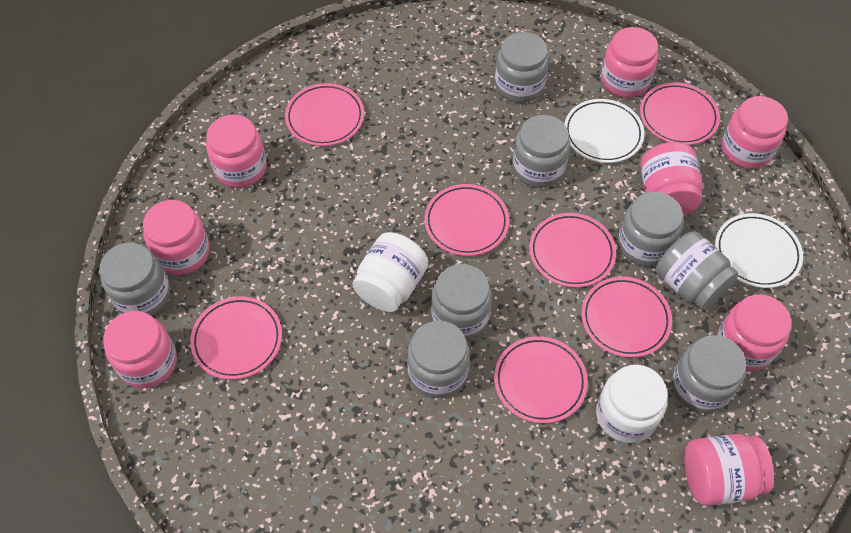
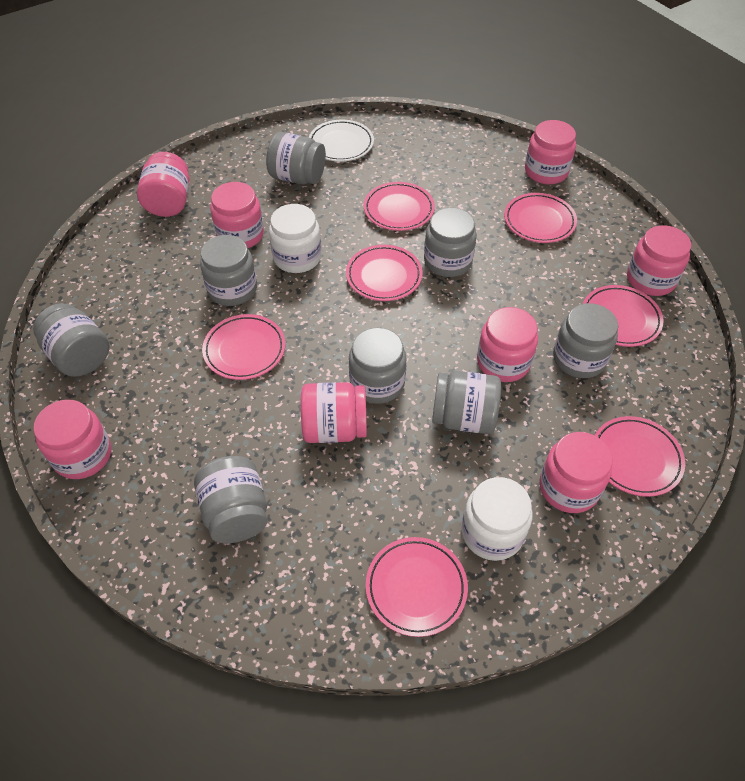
white plate: 2 -> 1

